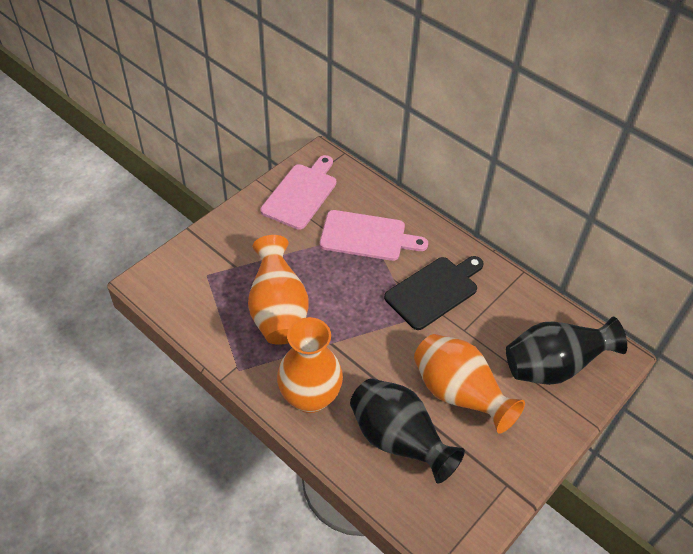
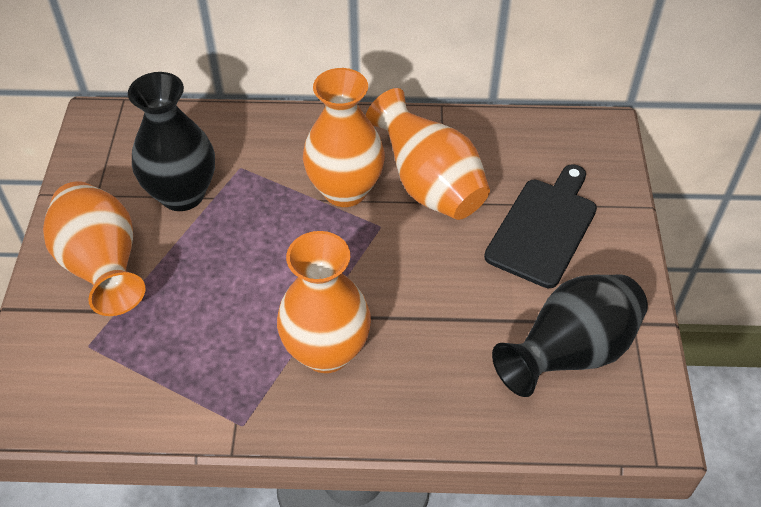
orange vase: 3 -> 4
pink cutting board: 2 -> 0

